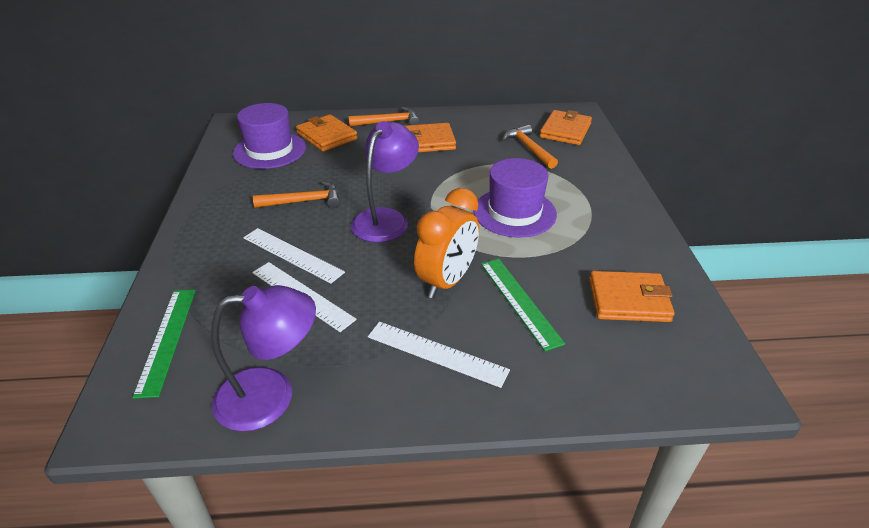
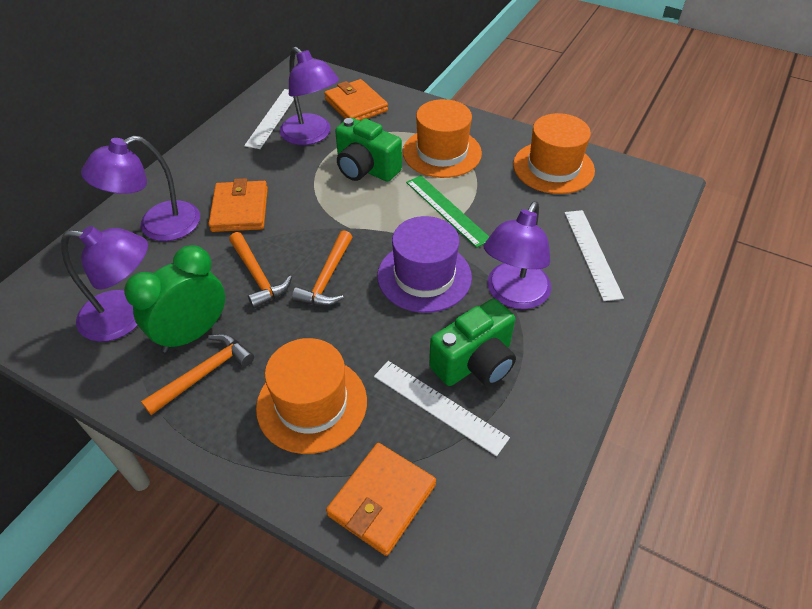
green camera: 0 -> 2
green clock: 0 -> 1
green ruler: 2 -> 1
orange clock: 1 -> 0
orange hat: 0 -> 3
orange wallet: 4 -> 3
purple hat: 2 -> 1
purple lamp: 2 -> 4

